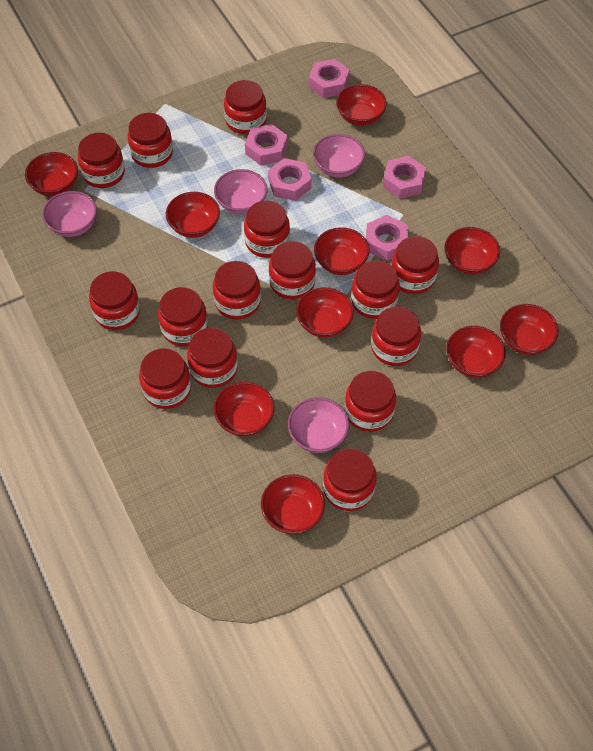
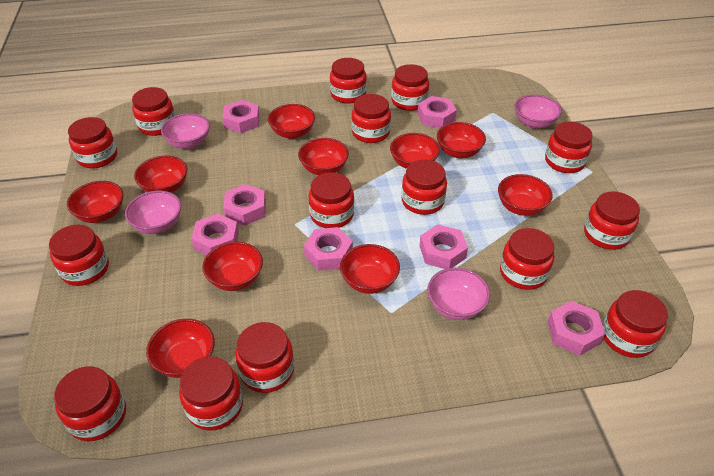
pink nut: 5 -> 7

